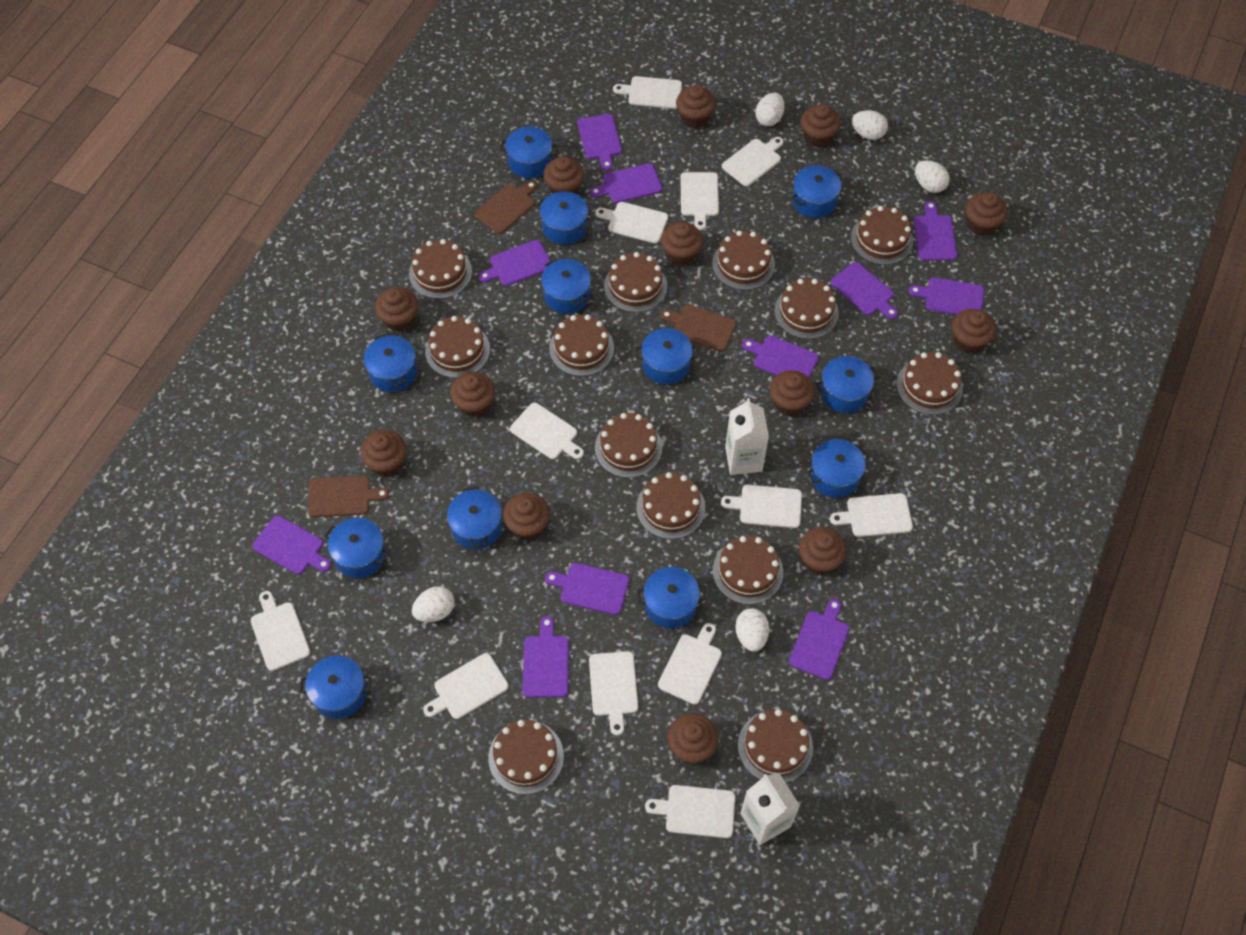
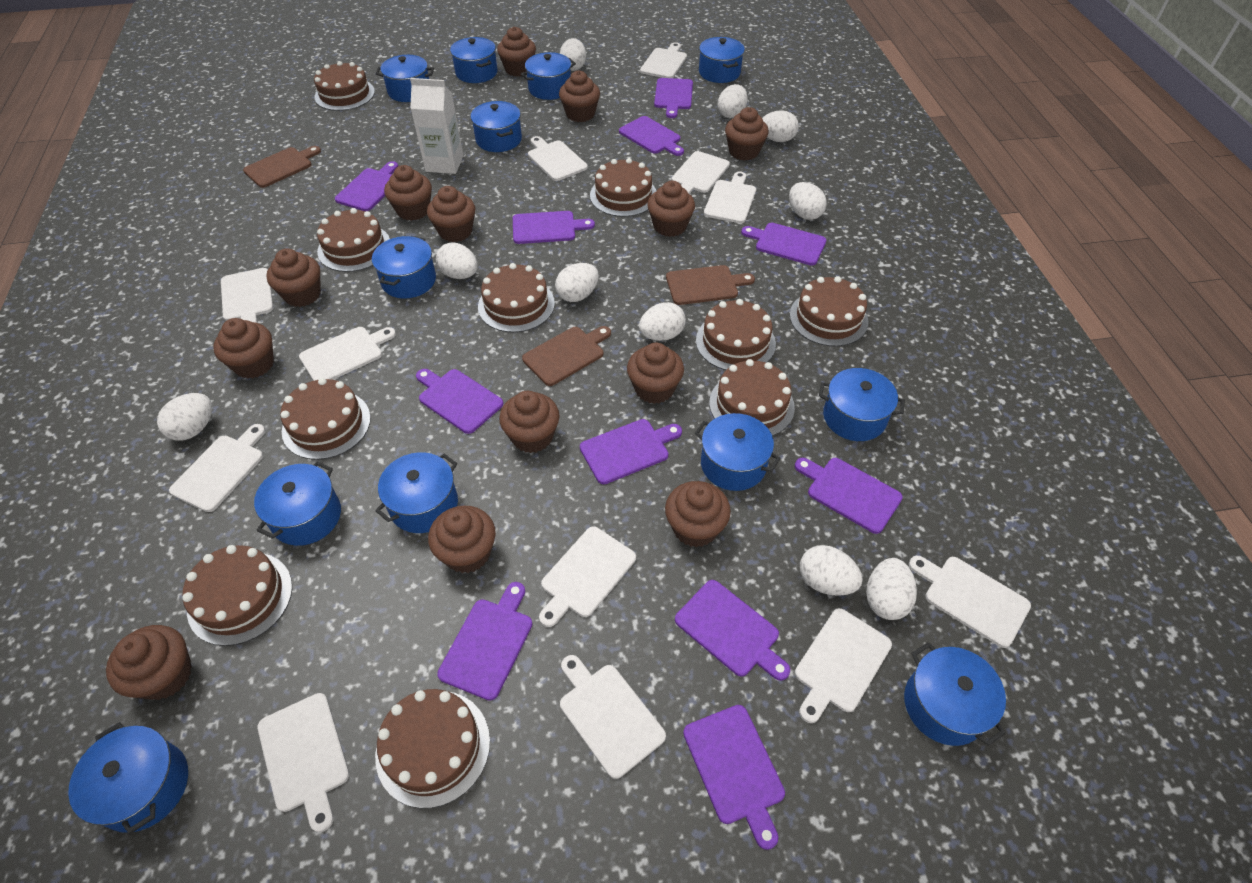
brown cake: 13 -> 10
white carton: 2 -> 1
white egg: 5 -> 10

